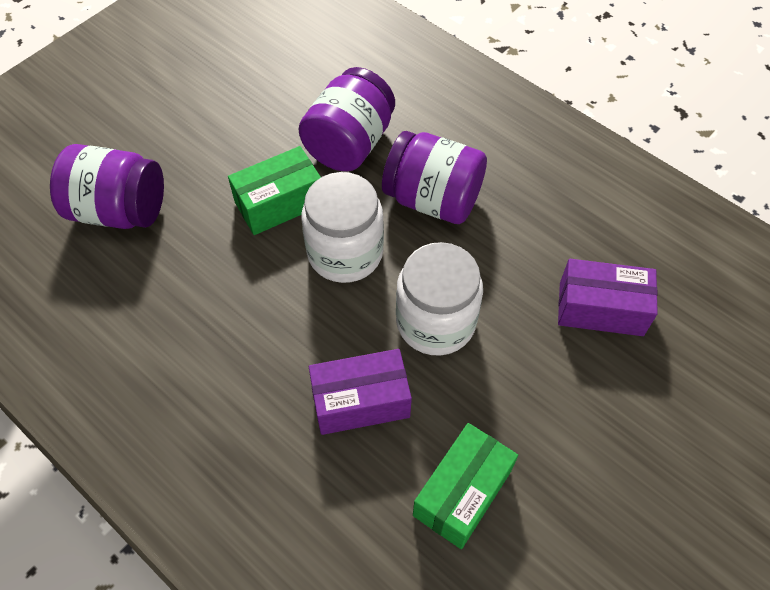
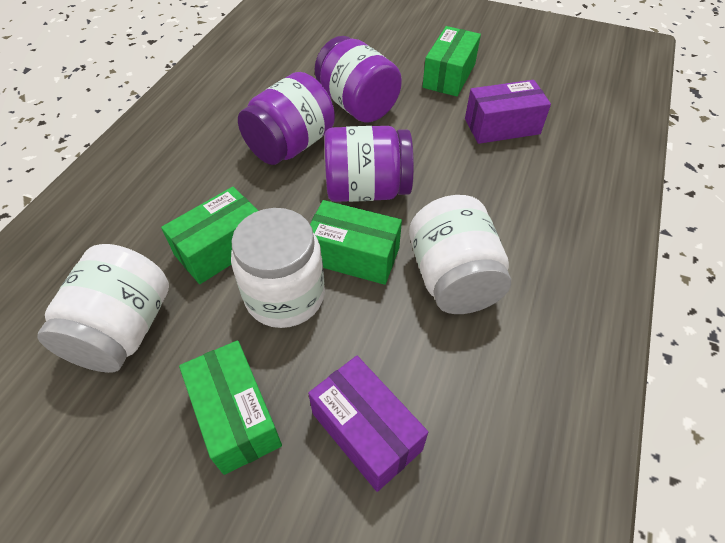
green box: 2 -> 4
white jar: 2 -> 3

